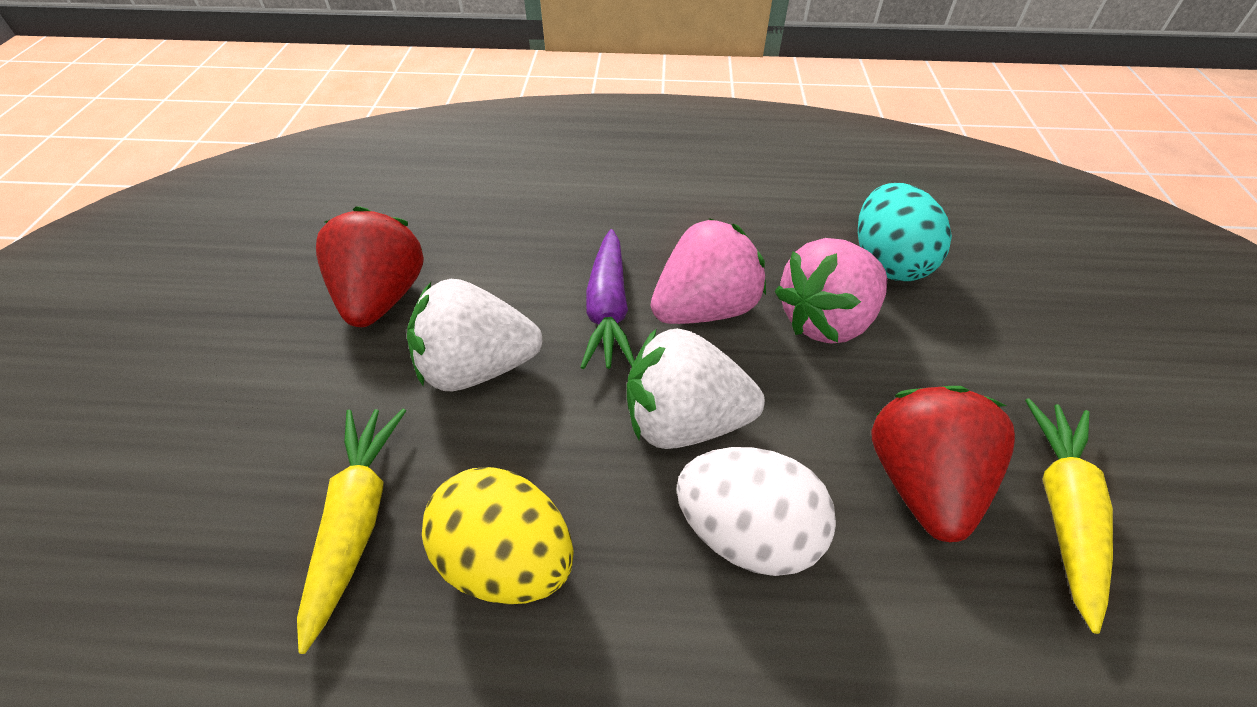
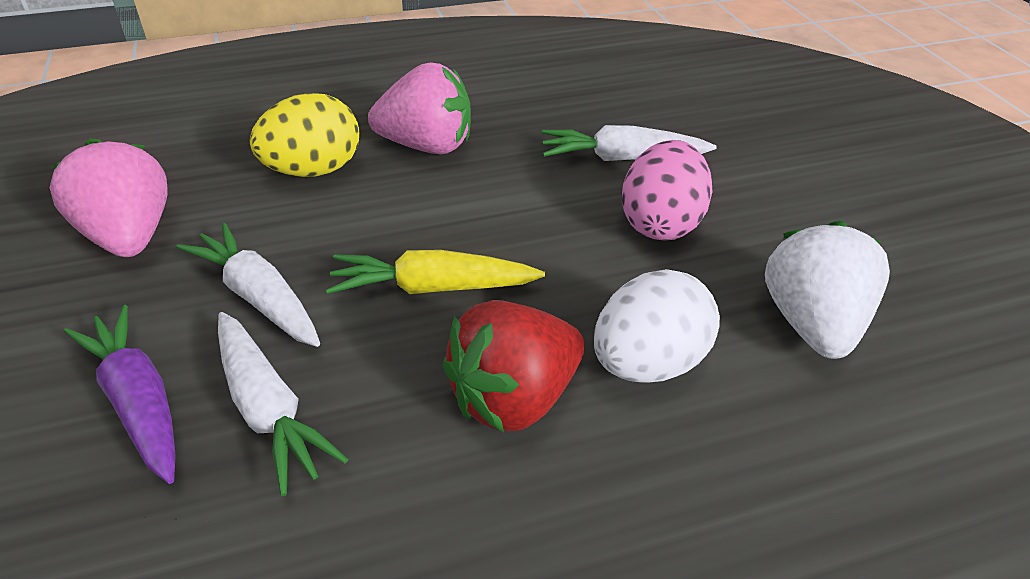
pink egg: 0 -> 1
red strawberry: 2 -> 1
turquoise egg: 1 -> 0
white carrot: 0 -> 3
white strawberry: 2 -> 1
yellow carrot: 2 -> 1

